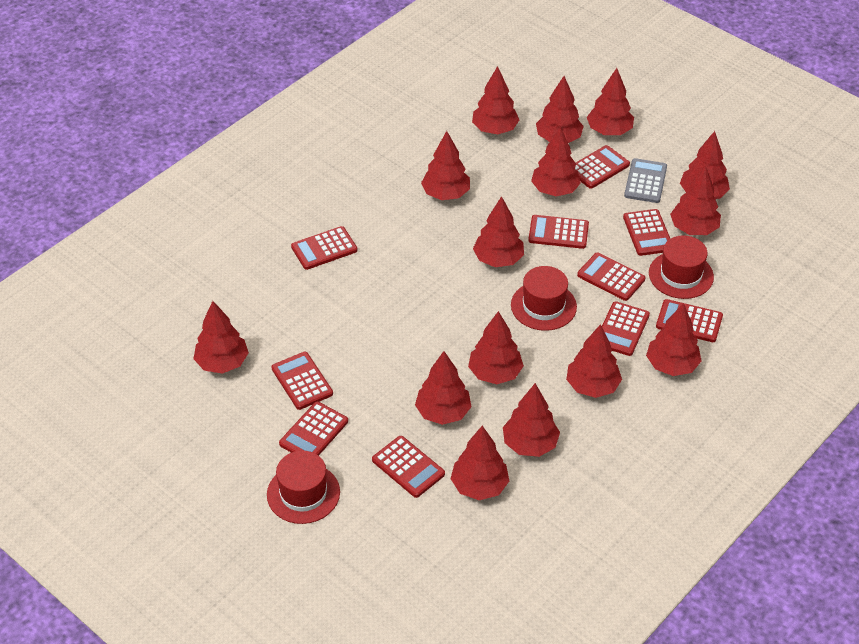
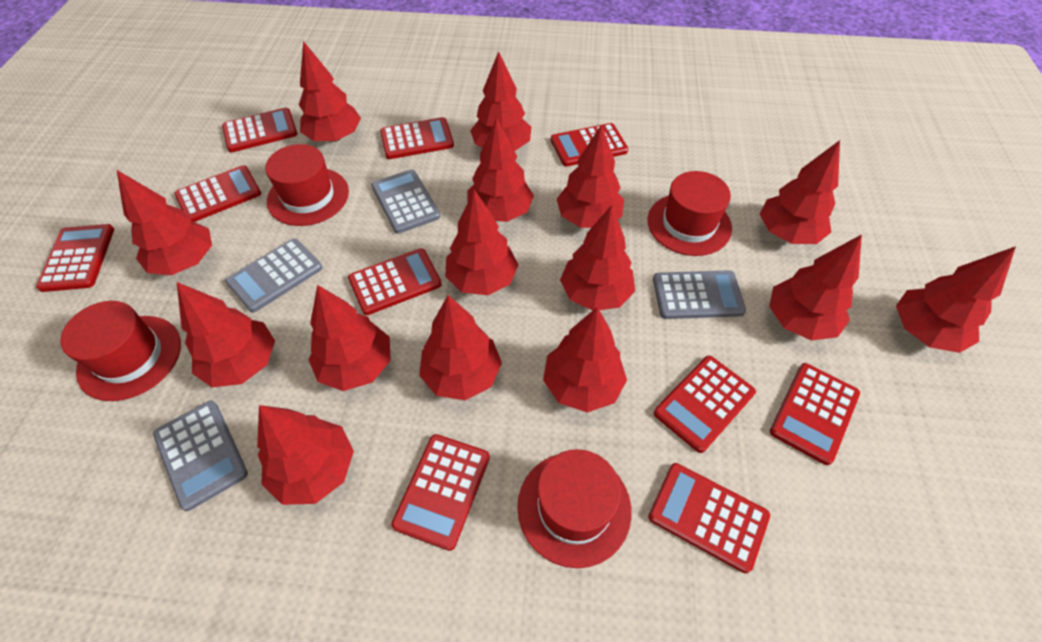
grey calculator: 1 -> 4
red hat: 3 -> 4

